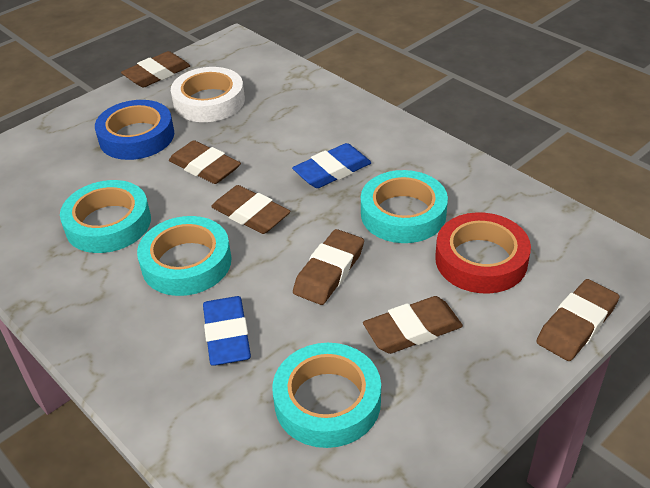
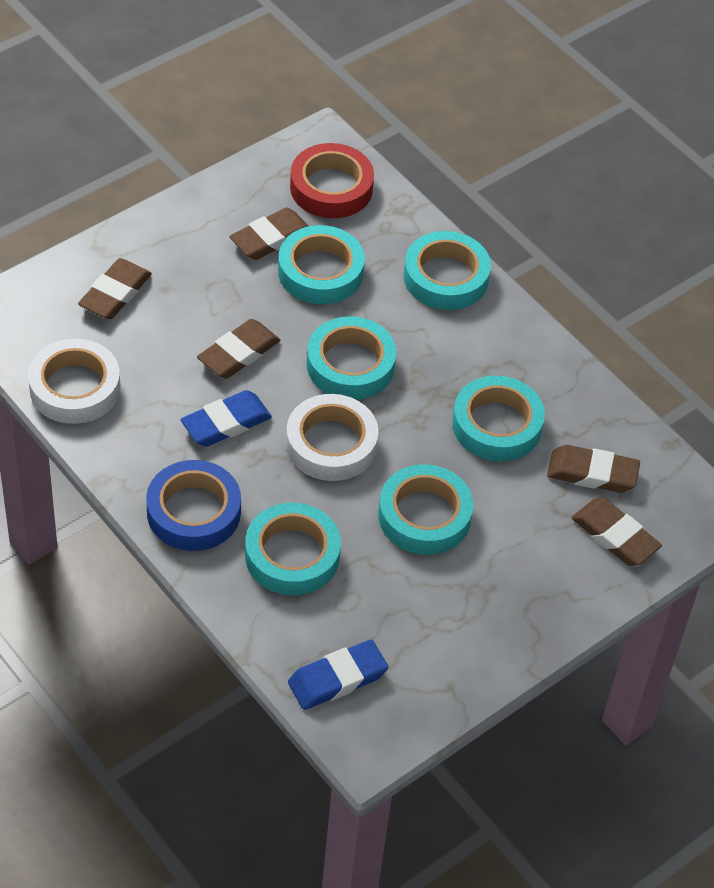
brown eraser: 6 -> 5
turquoise tape: 4 -> 6
white tape: 1 -> 2

